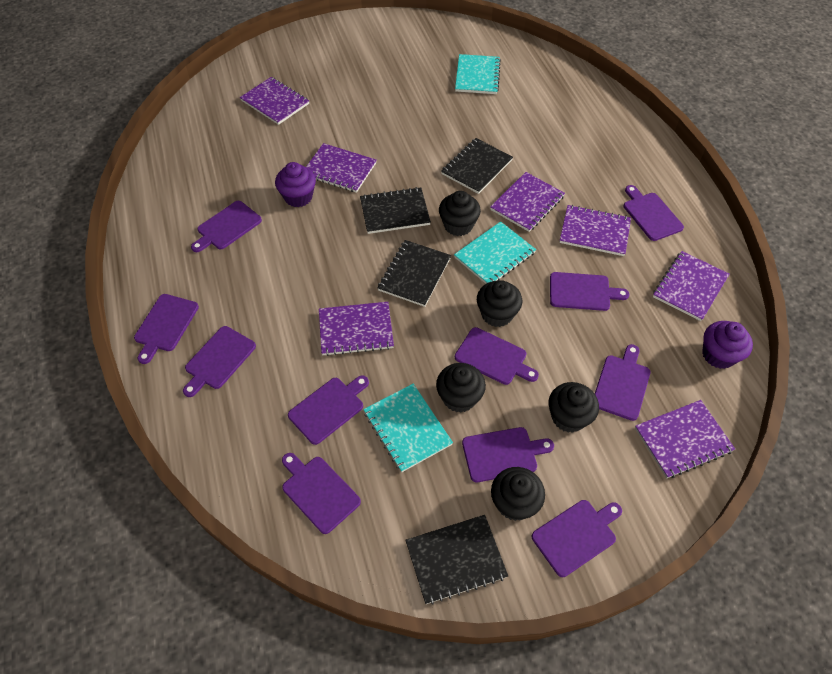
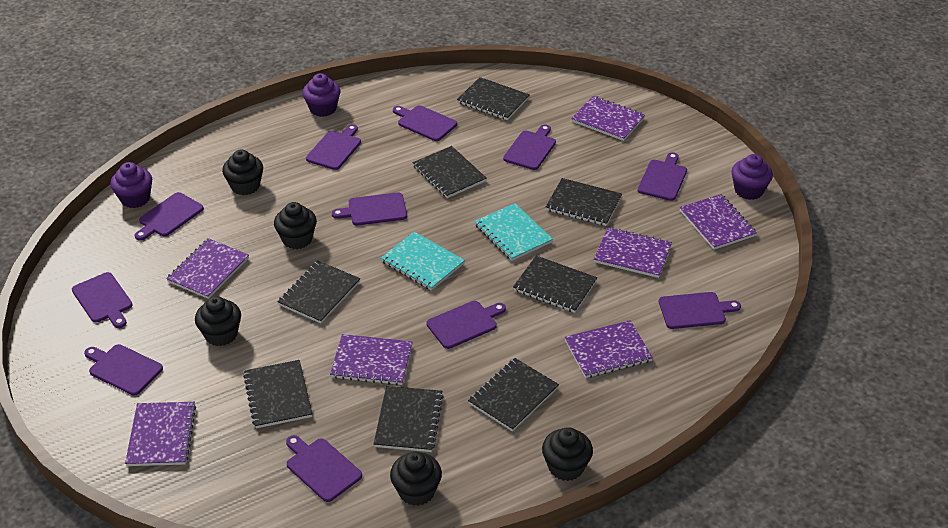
black notebook: 4 -> 8
purple cupcake: 2 -> 3
turquoise notebook: 3 -> 2

